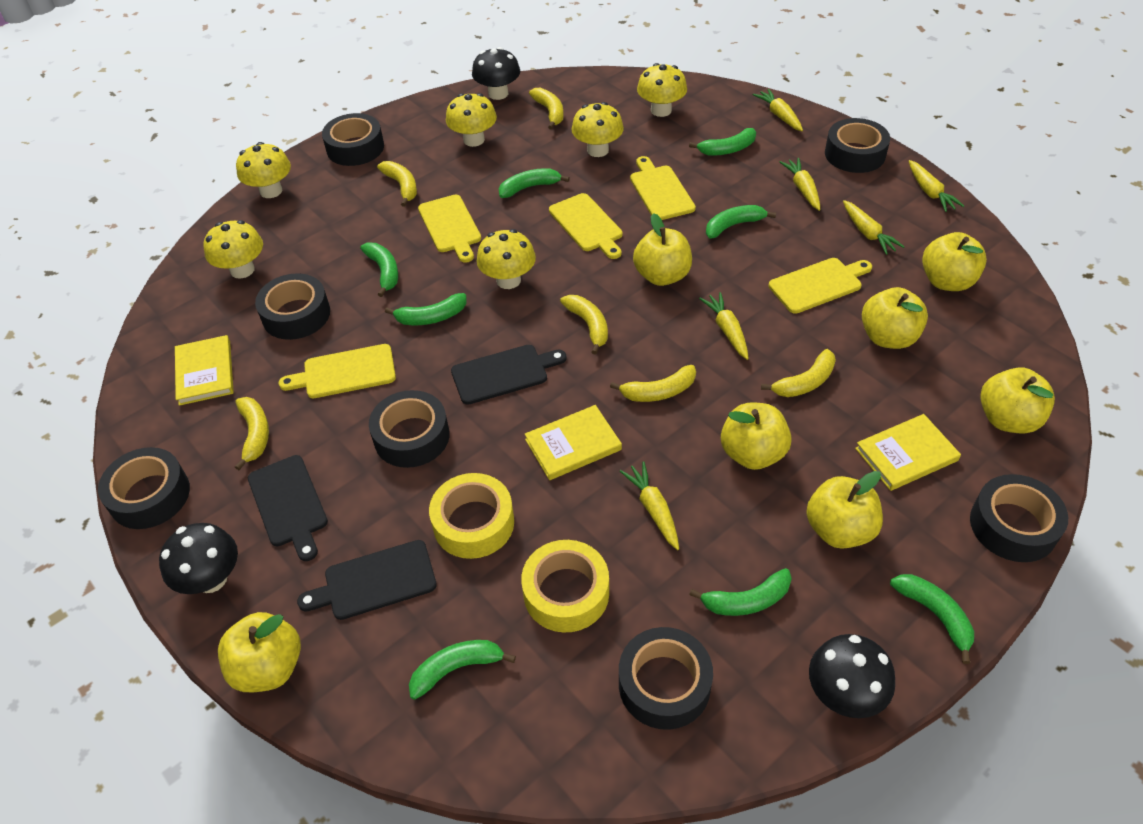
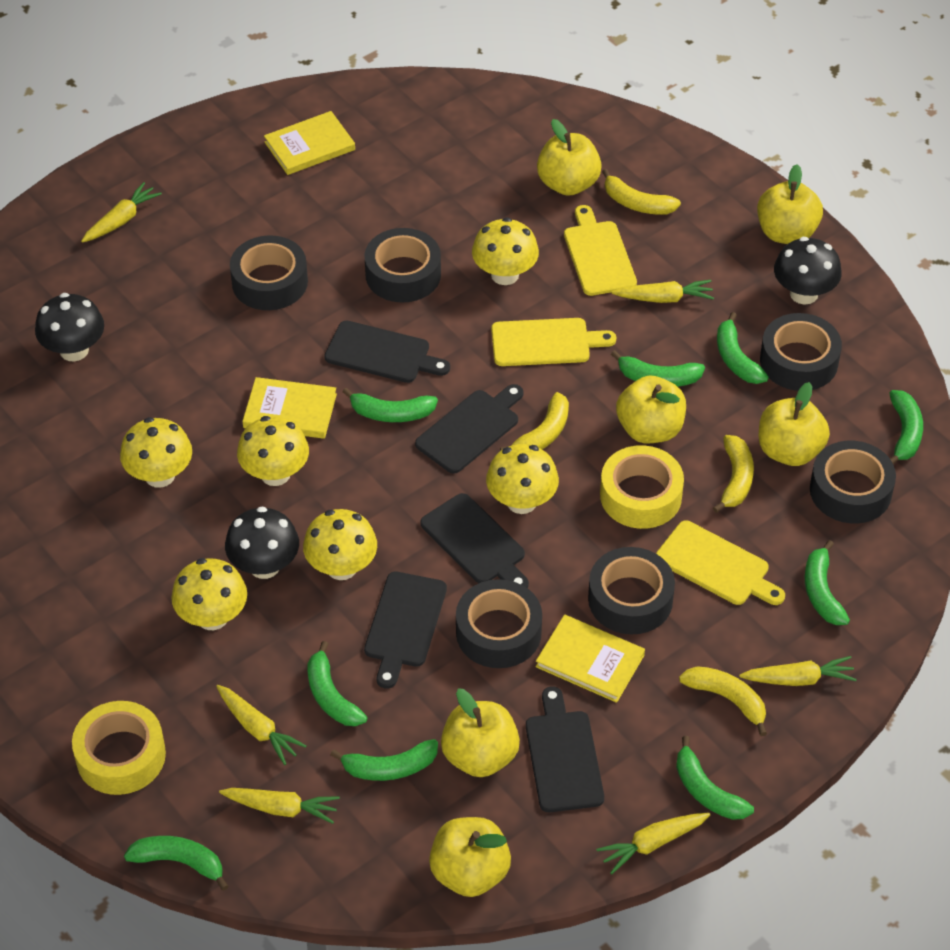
black cutting board: 3 -> 5
black tape: 7 -> 6
green banana: 8 -> 9
yellow apple: 7 -> 6
yellow banana: 6 -> 4
yellow cutting board: 5 -> 3

